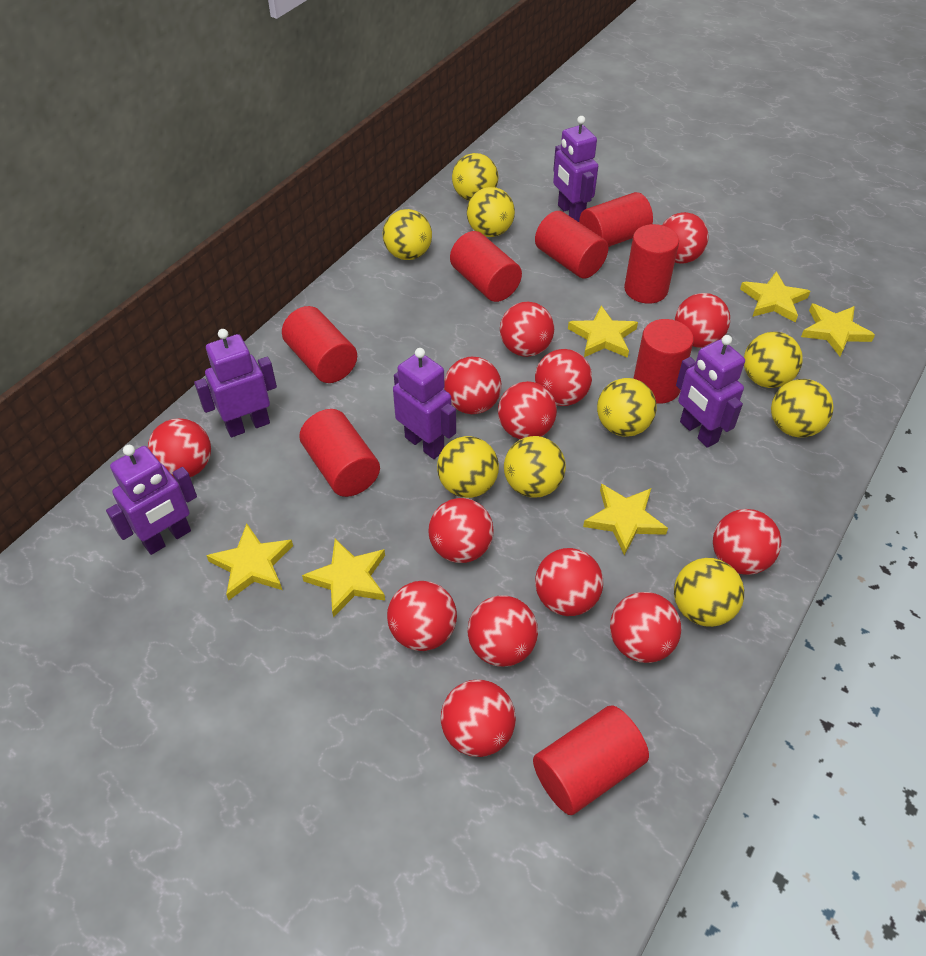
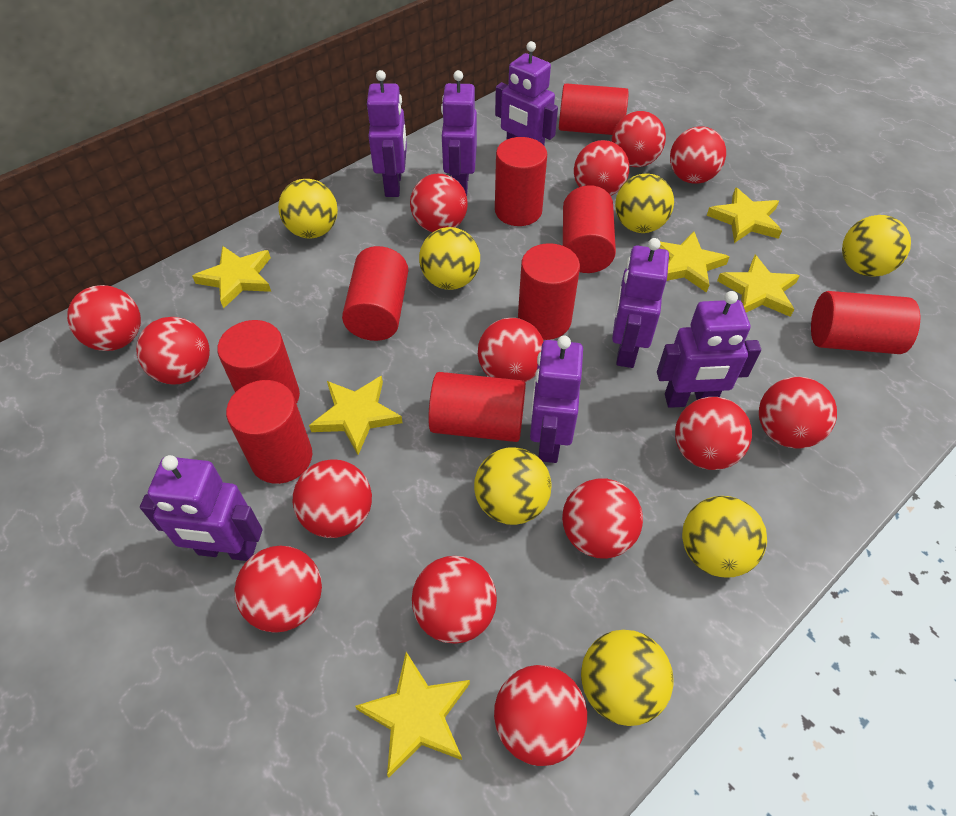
purple robot: 5 -> 7
red cylinder: 8 -> 9
yellow ball: 9 -> 7

